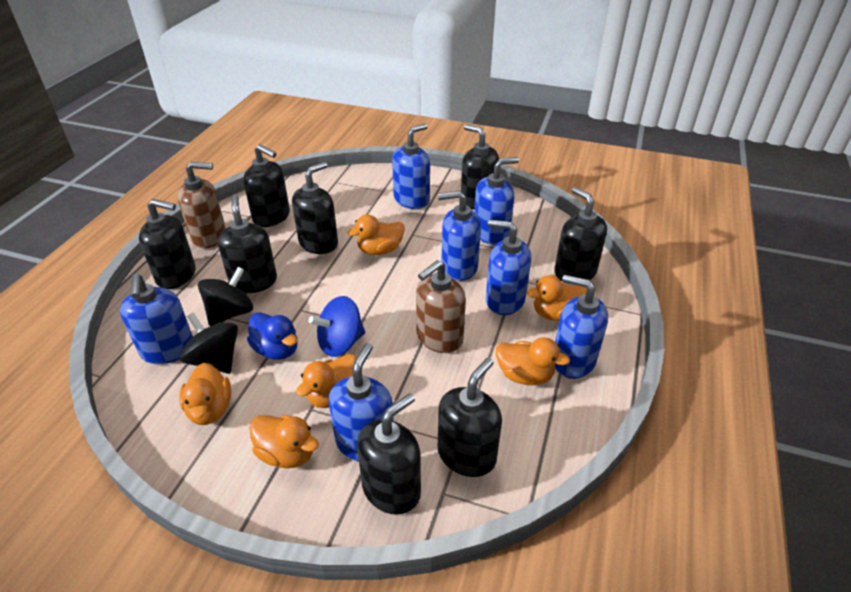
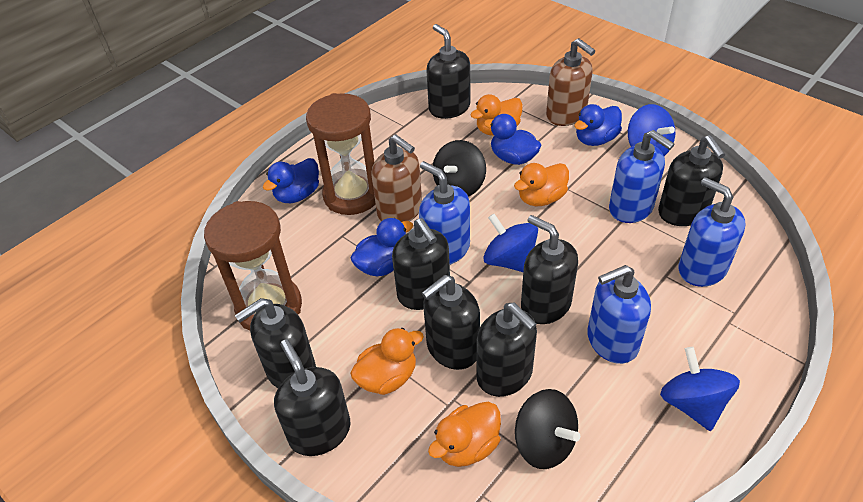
blue duck: 1 -> 4
blue soap dispenser: 7 -> 4
blue spinning top: 1 -> 3
brown hourglass: 0 -> 2
orange duck: 6 -> 4

